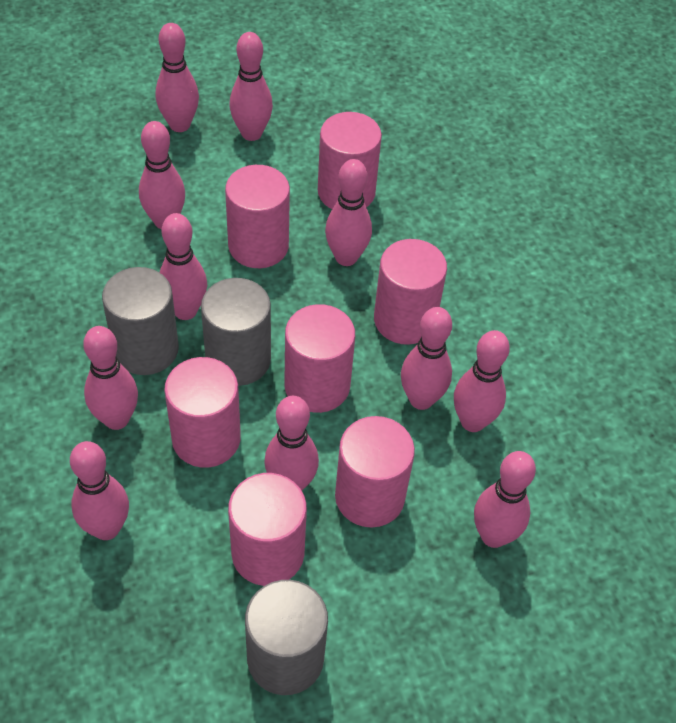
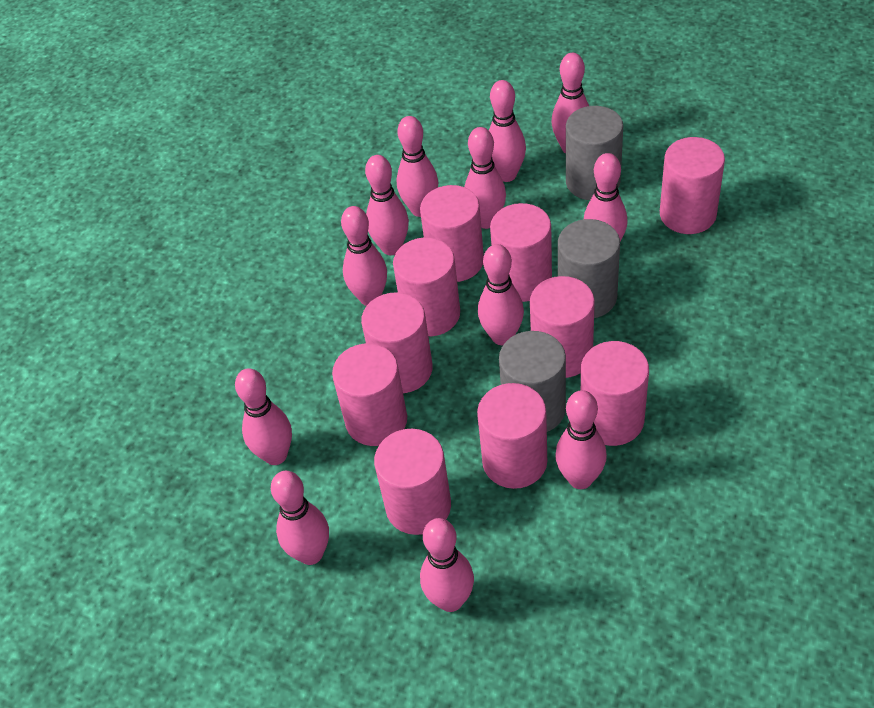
pink bowling pin: 11 -> 12
pink cylinder: 7 -> 10

